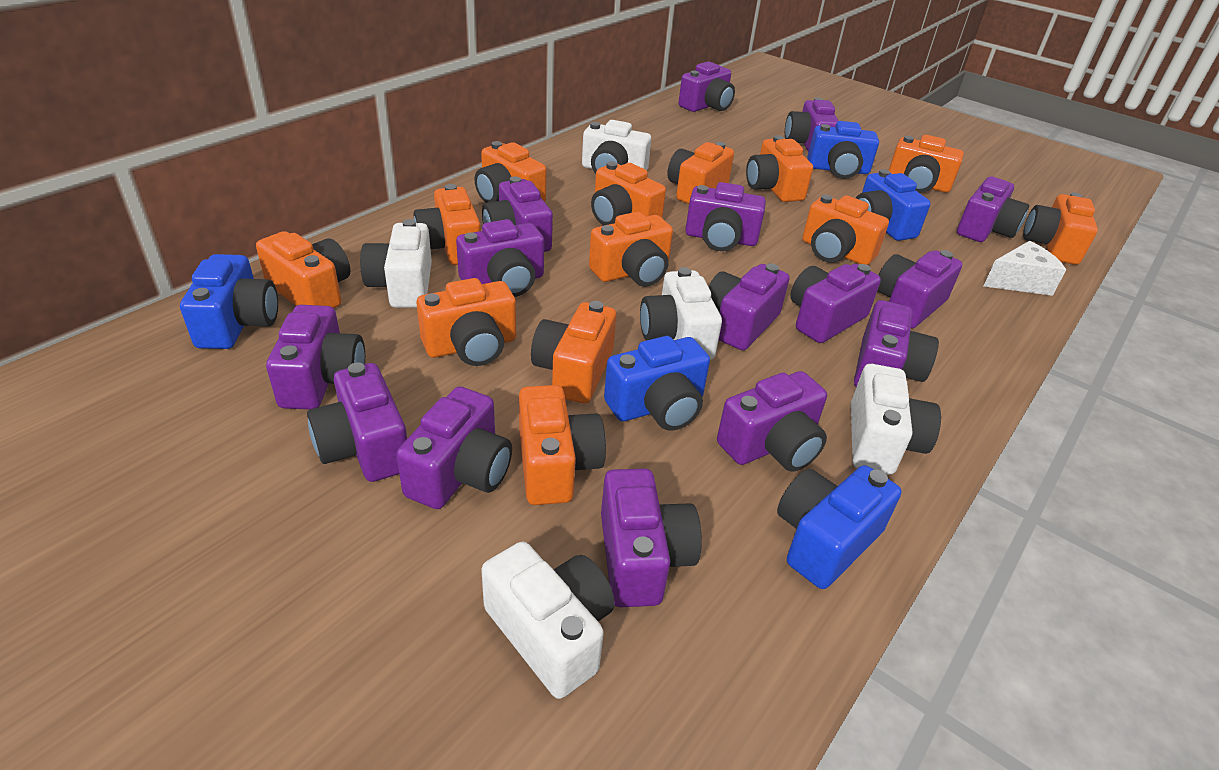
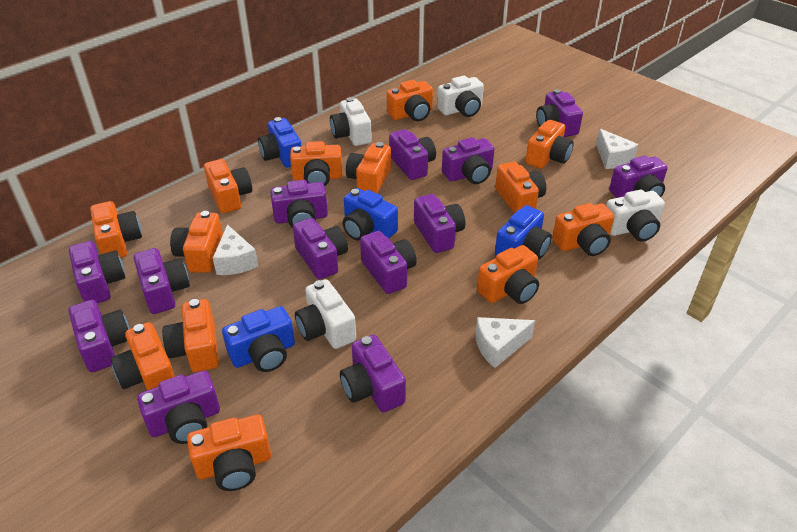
blue camera: 5 -> 4
purple camera: 15 -> 13
white camera: 5 -> 4
white cheese: 1 -> 3

